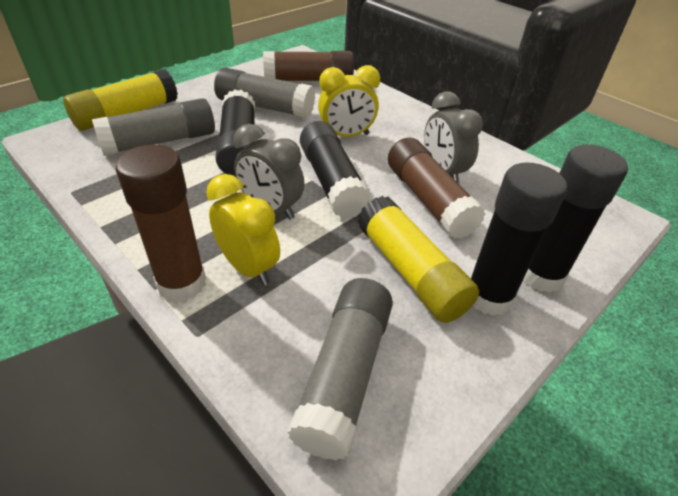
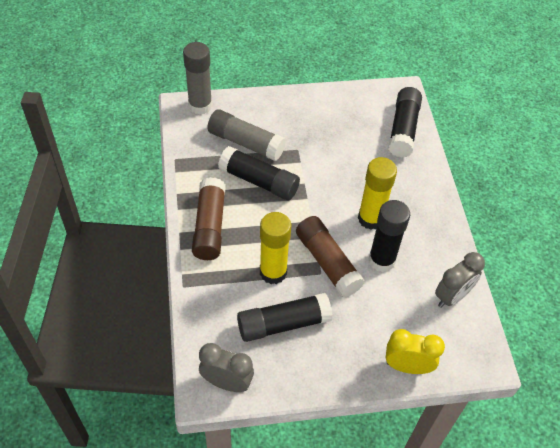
brown glue stick: 3 -> 2
grey glue stick: 3 -> 2
yellow clock: 2 -> 1

